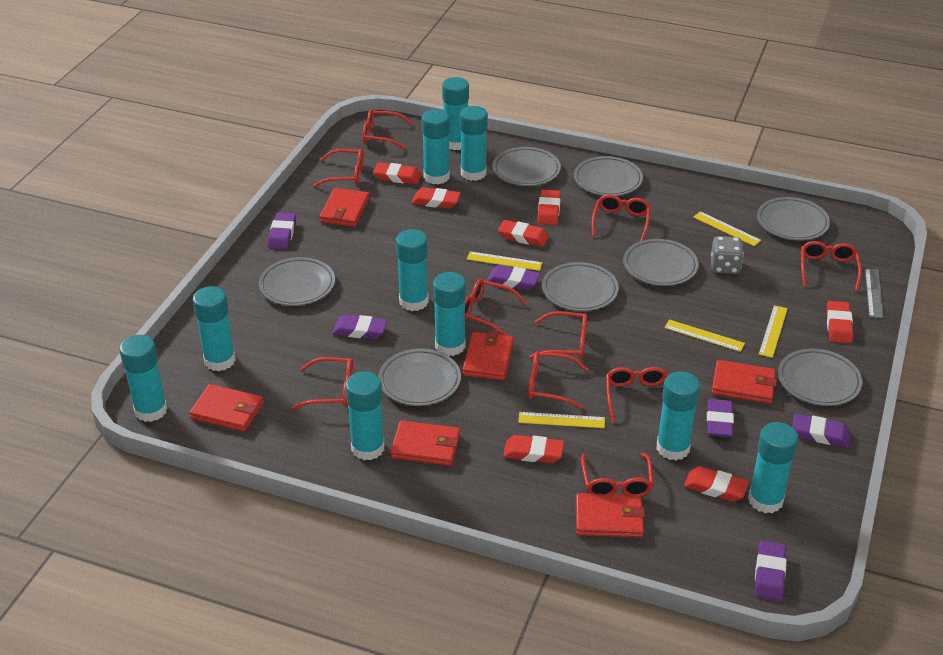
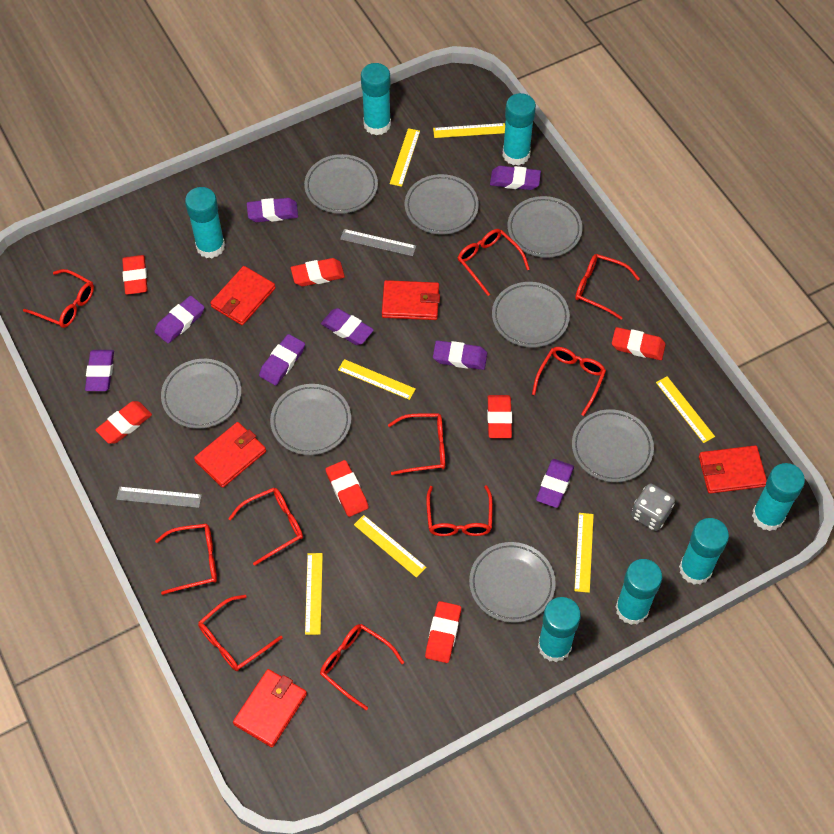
grey ruler: 1 -> 2
purple eraser: 6 -> 8
red wallet: 6 -> 5
turquoise glue stick: 10 -> 7
yellow ruler: 5 -> 7

